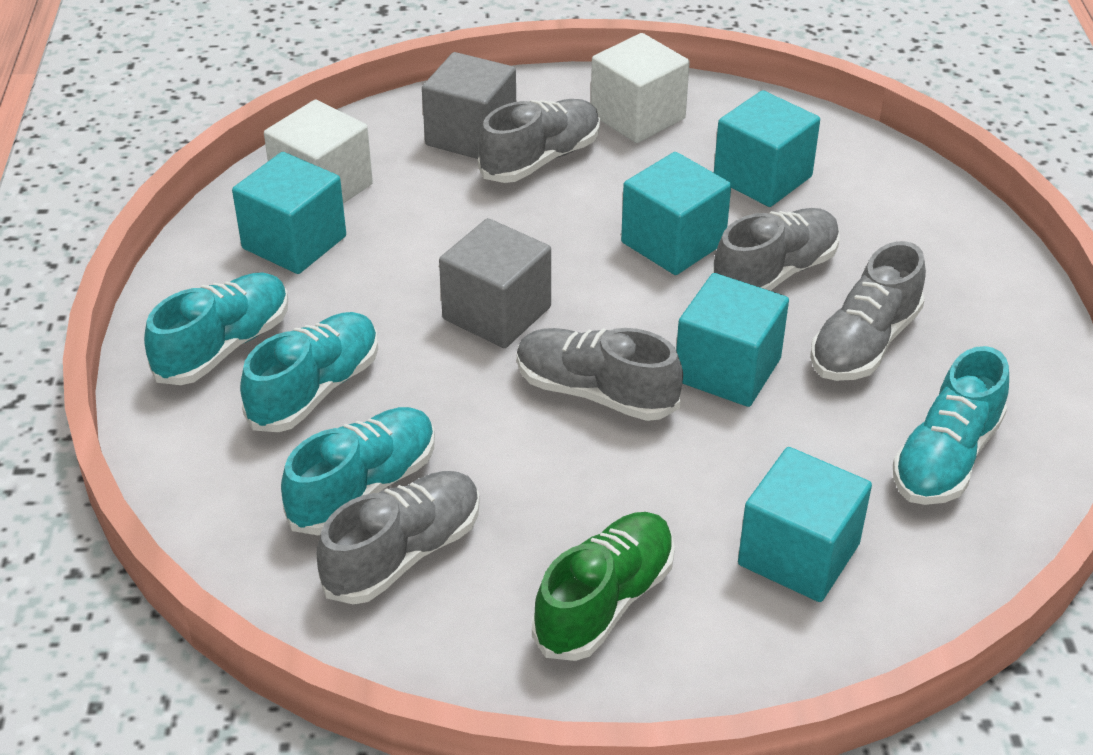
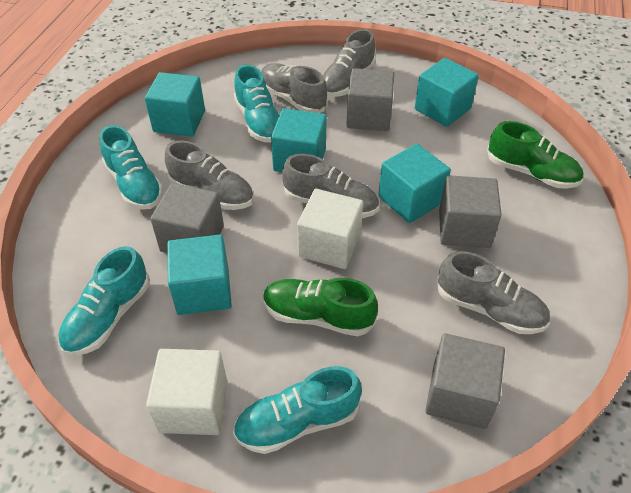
green shoe: 1 -> 2
grey cube: 2 -> 4

